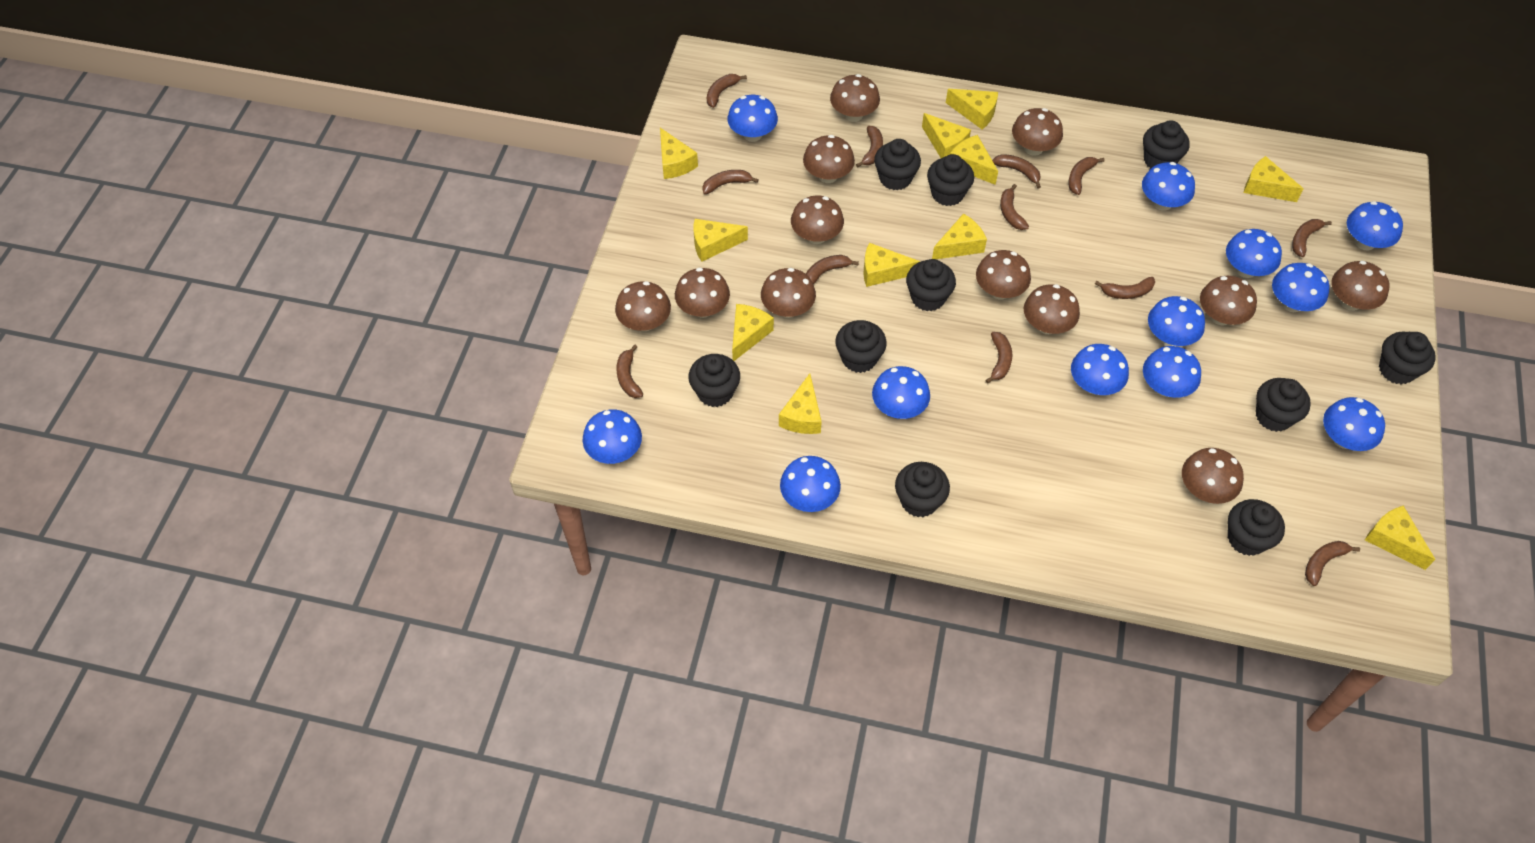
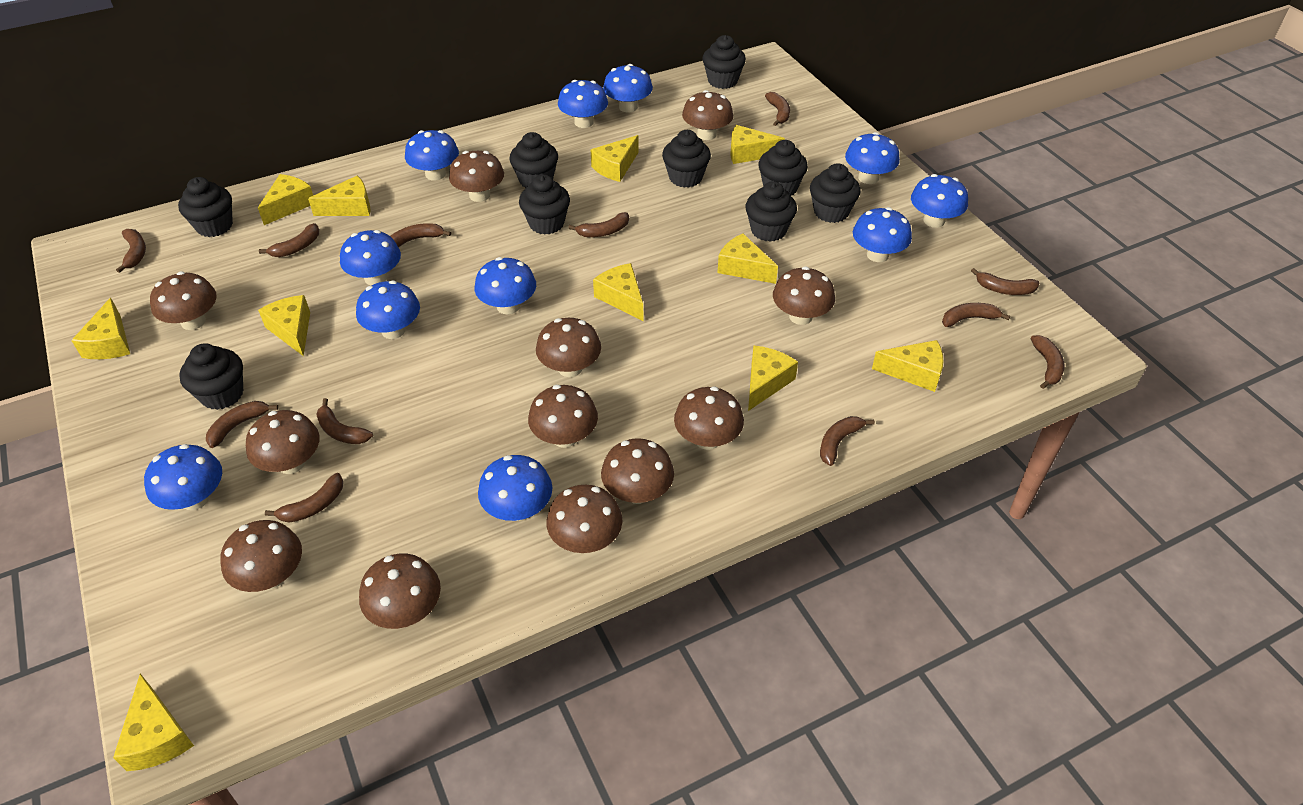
black cupcake: 10 -> 9
blue mushroom: 12 -> 11

